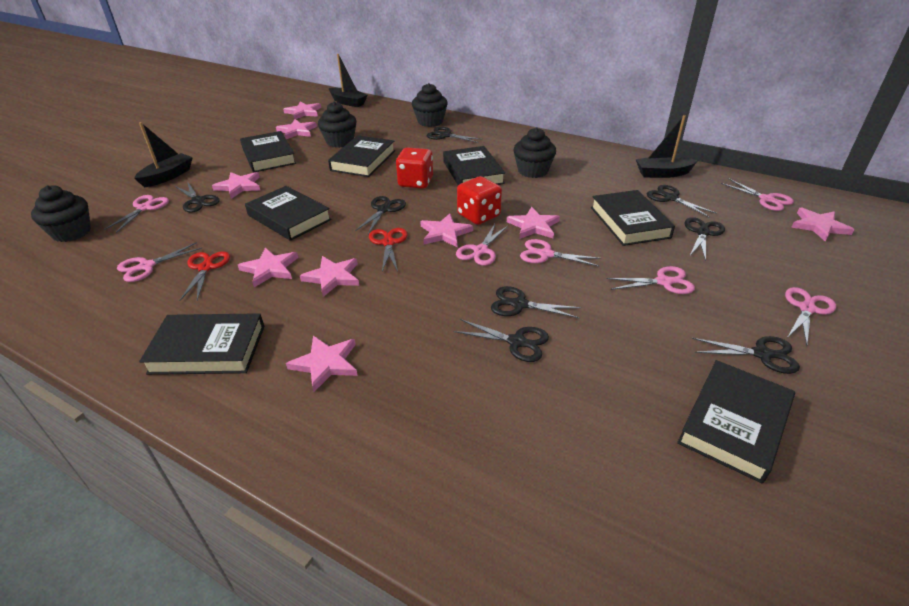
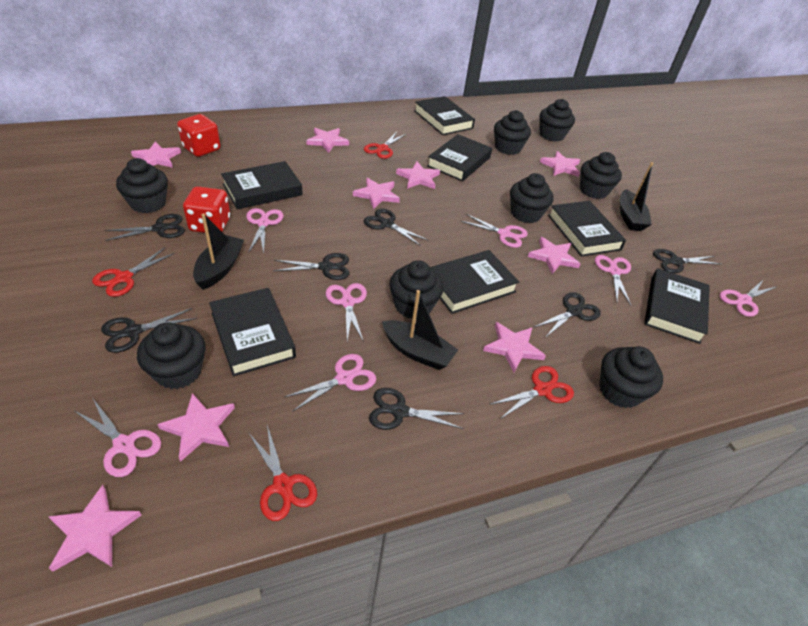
black cupcake: 4 -> 8
black scissors: 8 -> 7
red scissors: 2 -> 4

